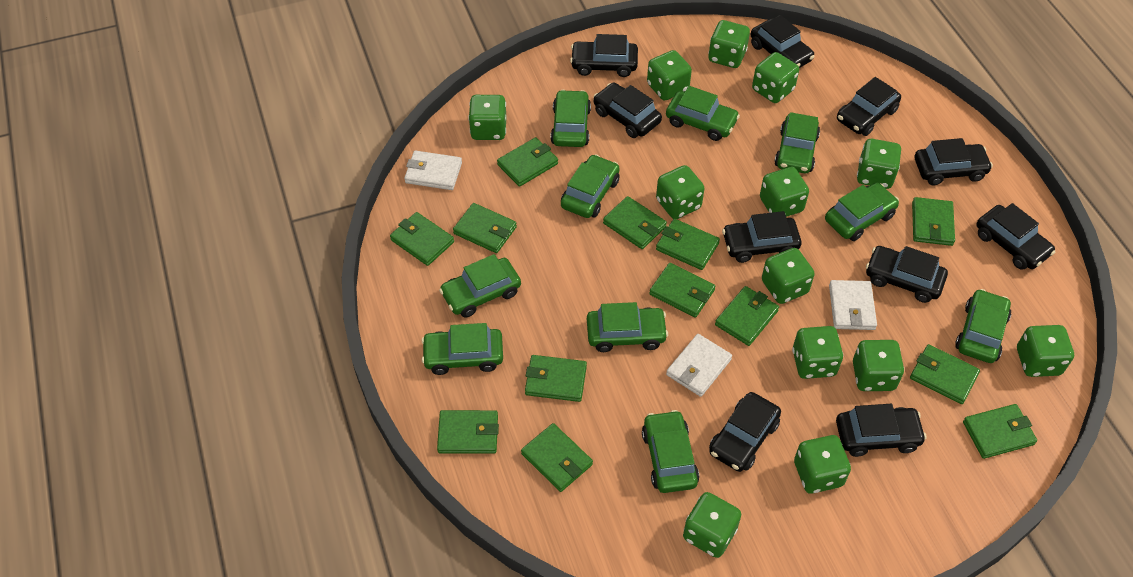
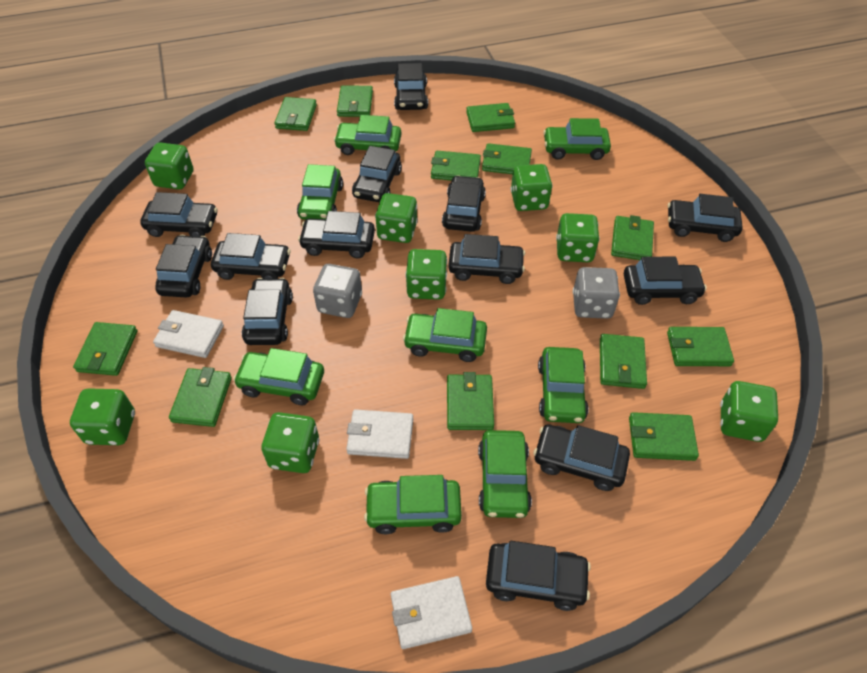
black car: 10 -> 13
green car: 10 -> 8
green dice: 13 -> 8
green wallet: 13 -> 12
grey dice: 0 -> 2

